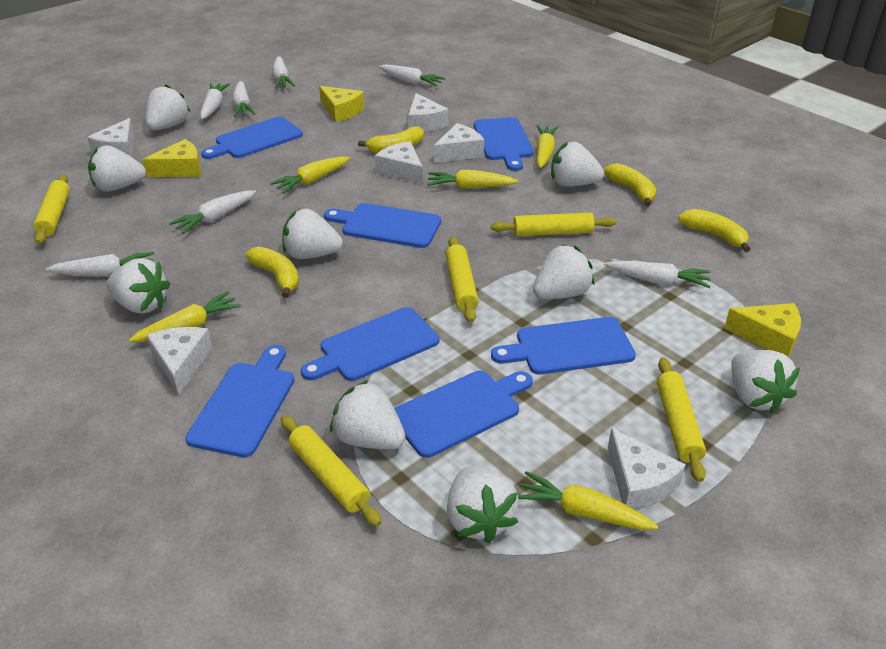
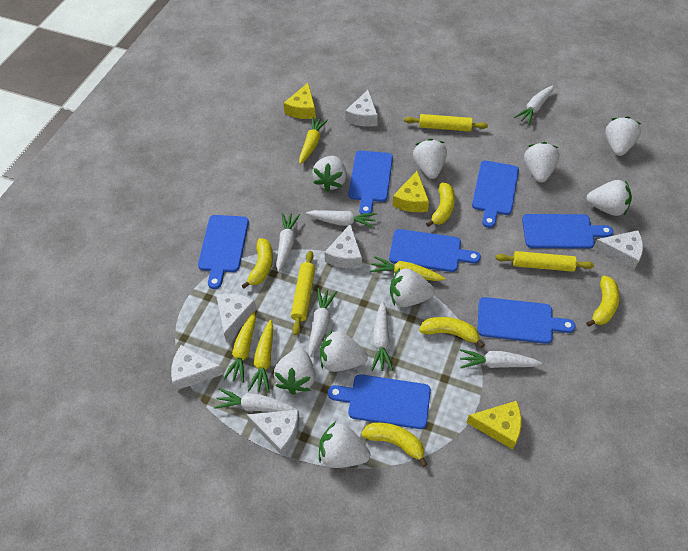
yellow banana: 4 -> 5
yellow carrot: 5 -> 4
yellow rolling pin: 5 -> 3

